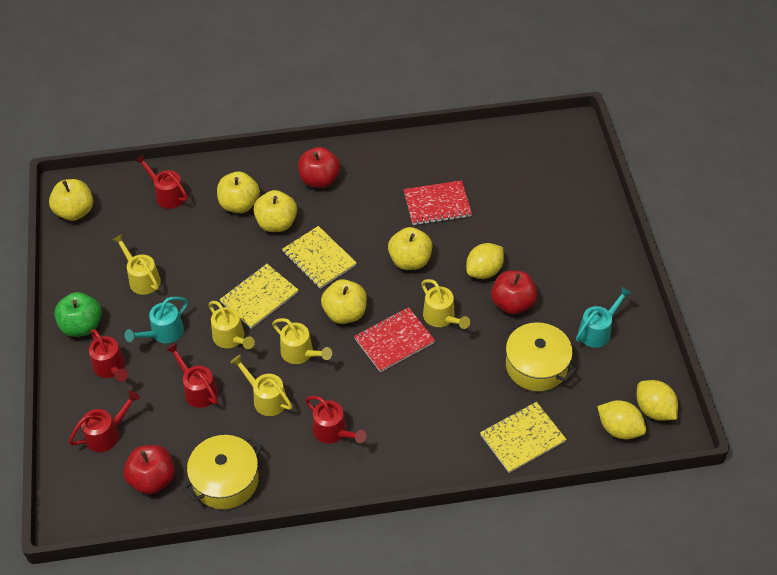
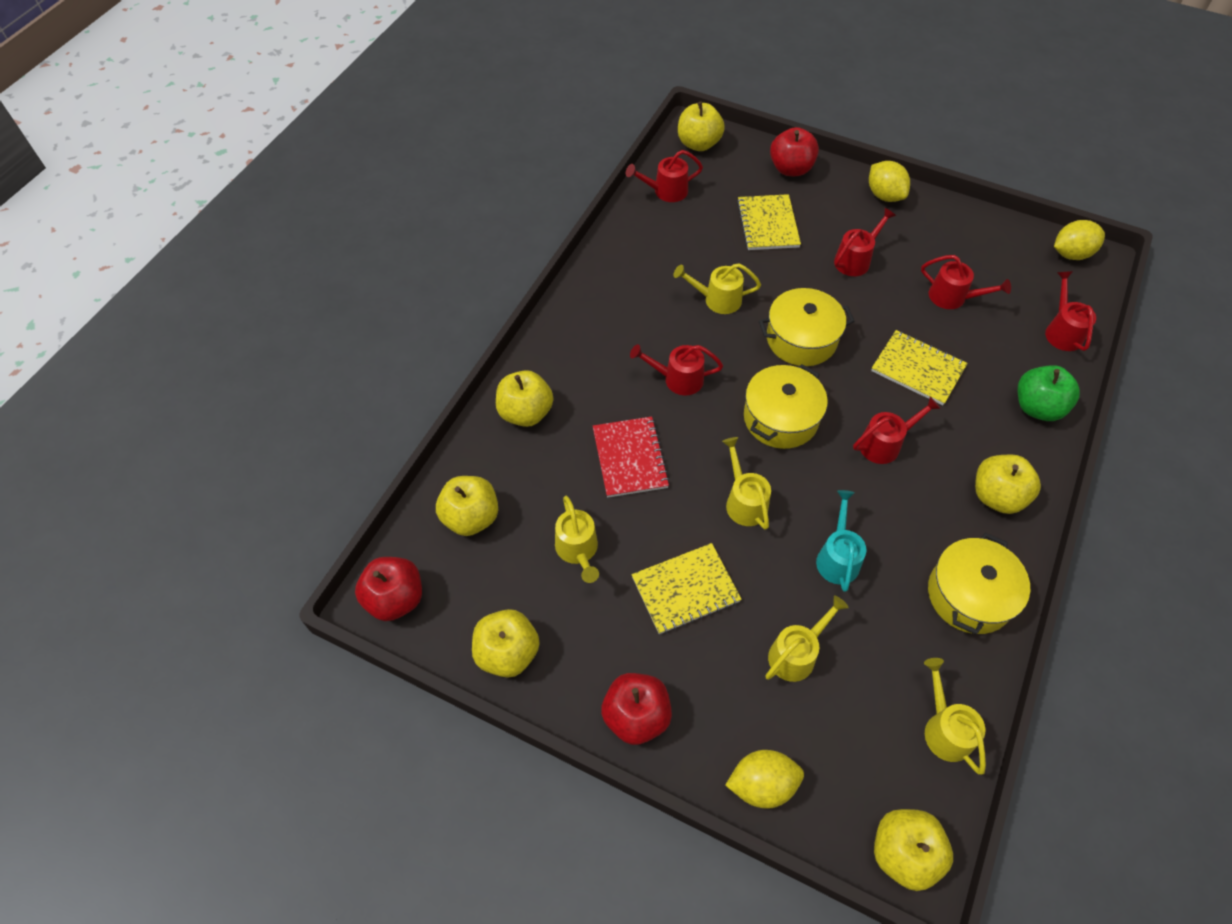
red notebook: 2 -> 1
red watering can: 5 -> 6
turquoise watering can: 2 -> 1
yellow apple: 5 -> 6
yellow pot: 2 -> 3

